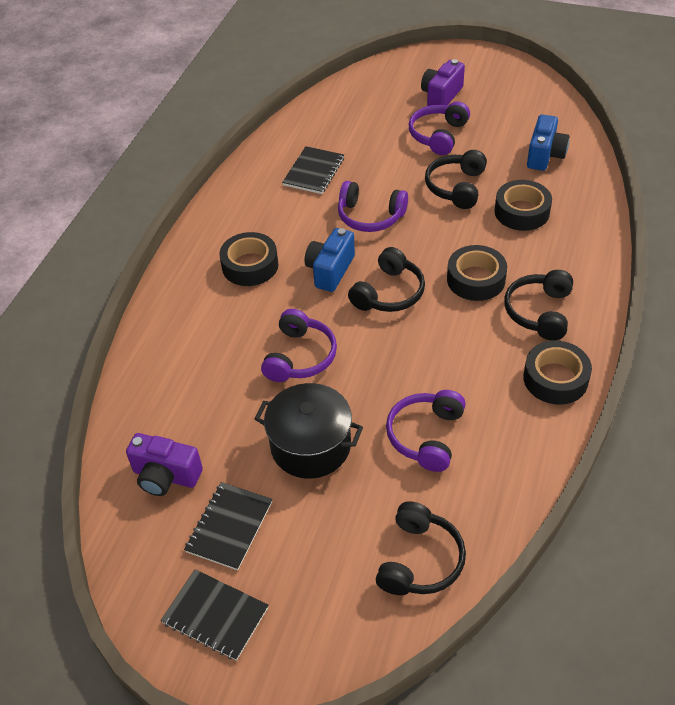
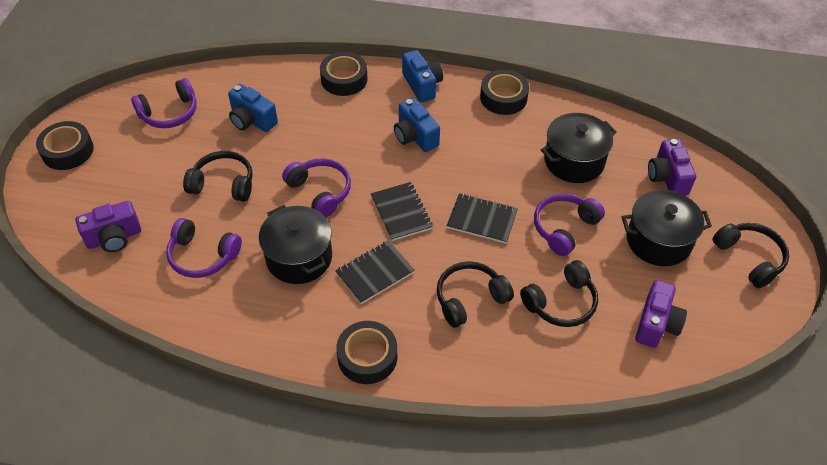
black pot: 1 -> 3
blue camera: 2 -> 3
purple camera: 2 -> 3

